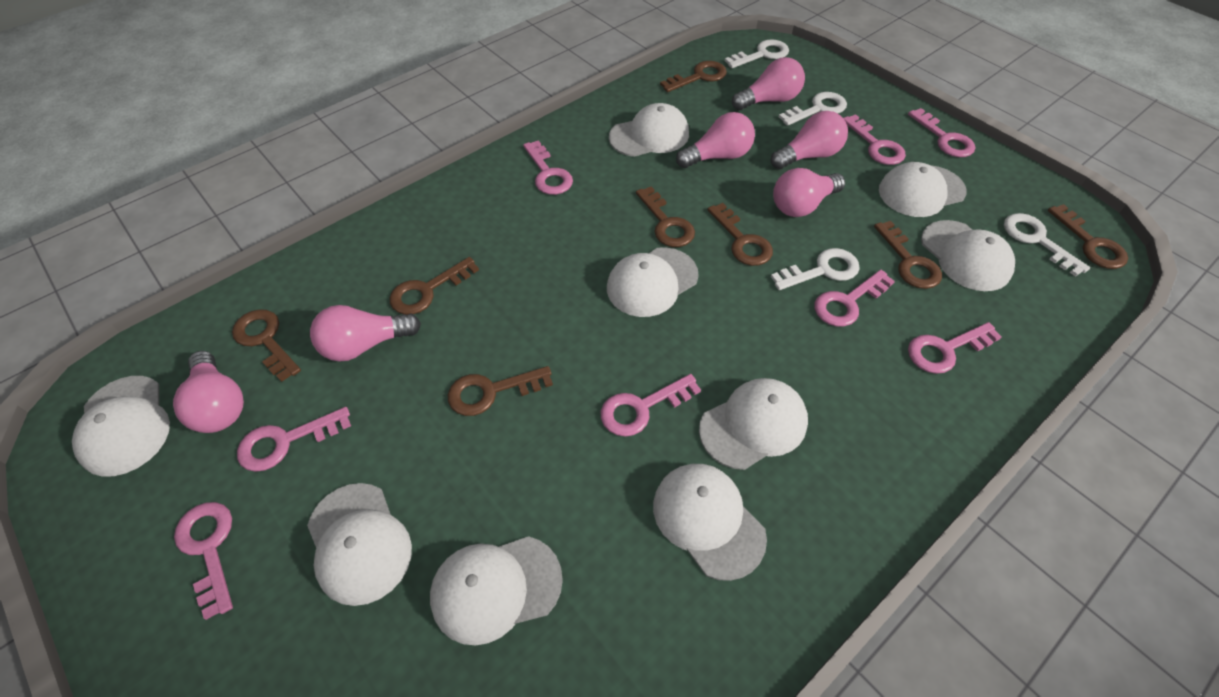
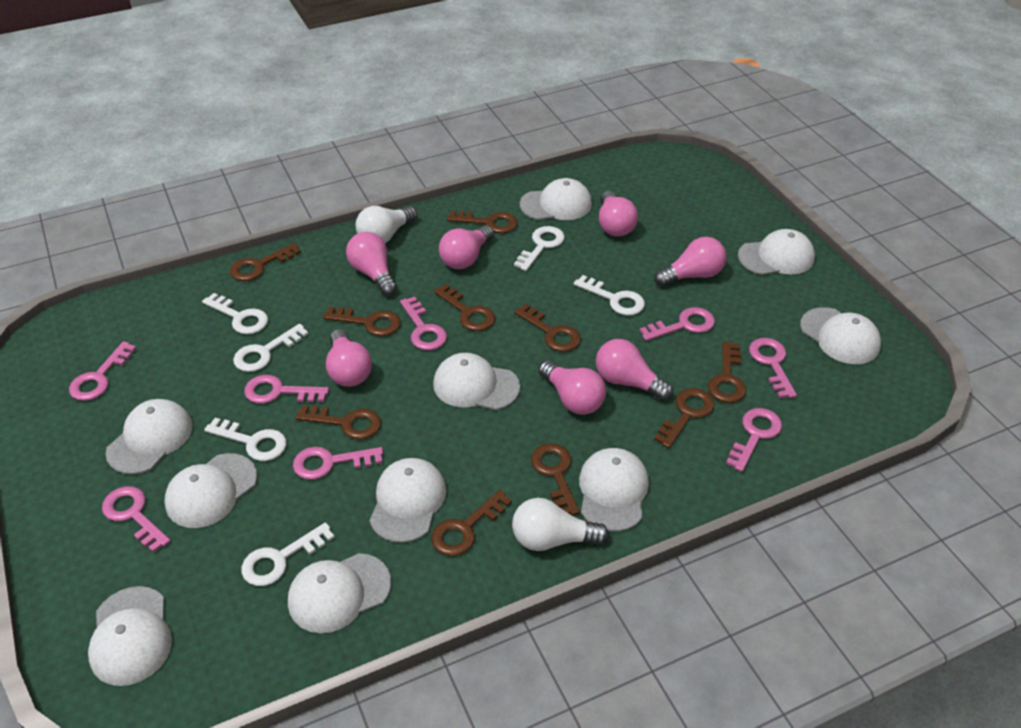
brown key: 8 -> 10
pink light bulb: 6 -> 7
white cap: 9 -> 10
white key: 4 -> 6
white light bulb: 0 -> 2

